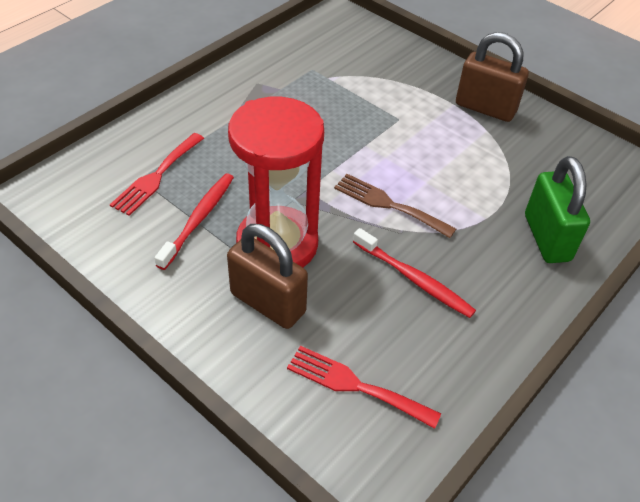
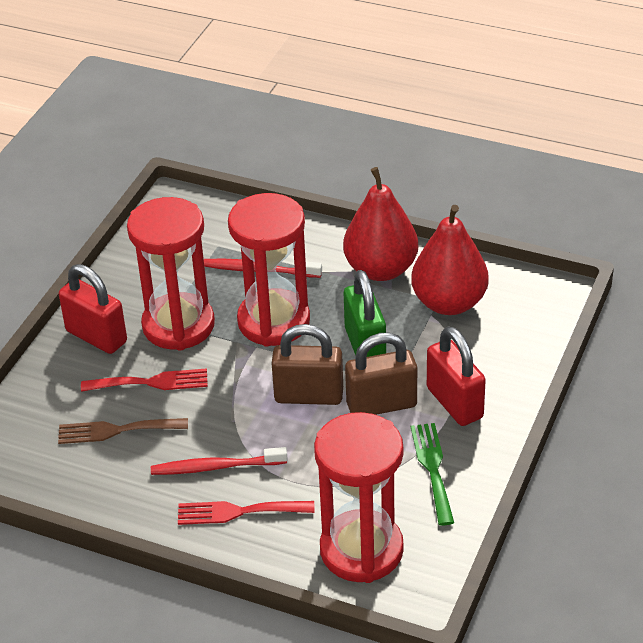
green fork: 0 -> 1
red hourglass: 1 -> 3
red padlock: 0 -> 2
red pear: 0 -> 2

